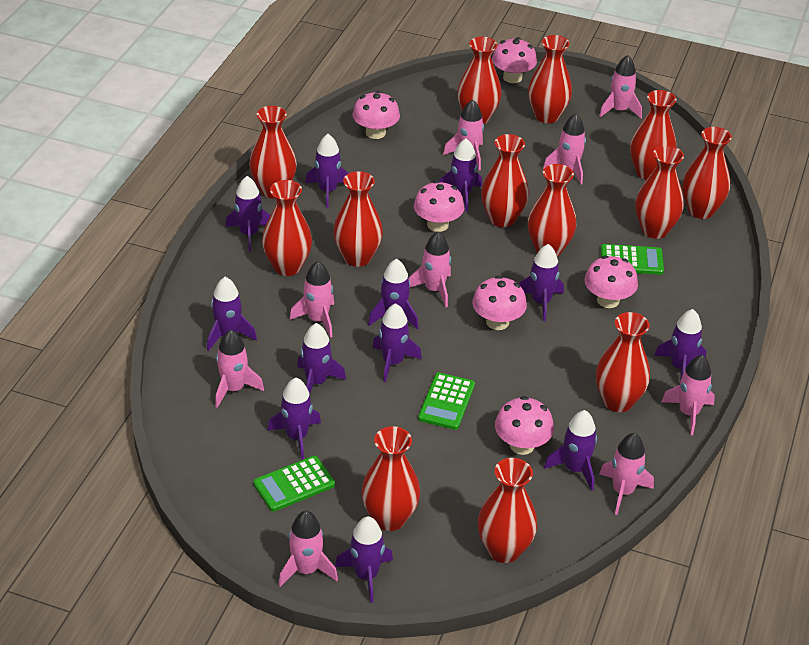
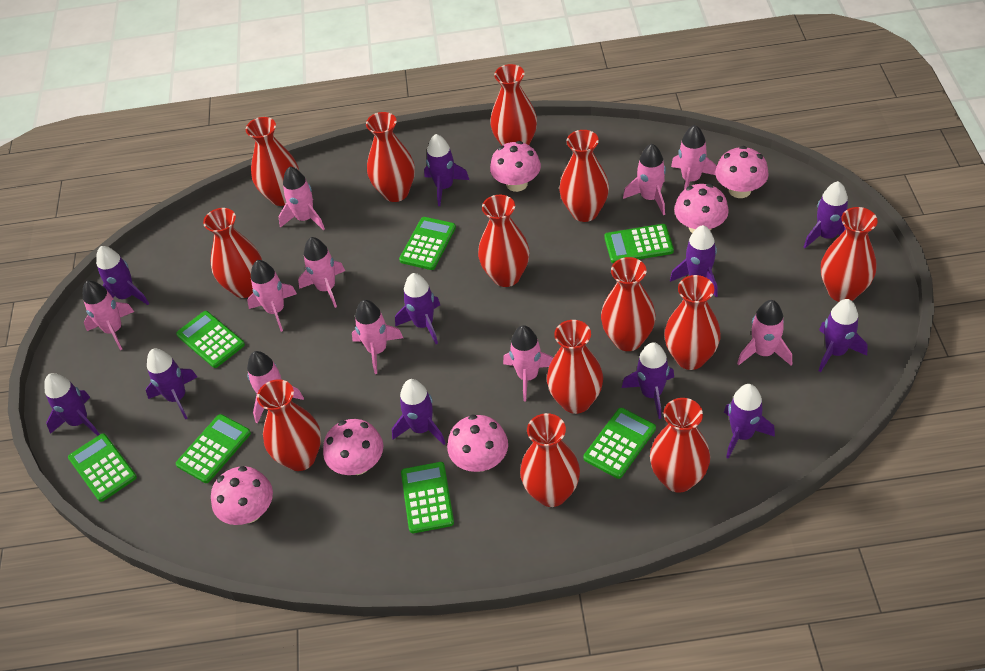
green calculator: 3 -> 7
pink rocket: 9 -> 10
purple rocket: 12 -> 11

